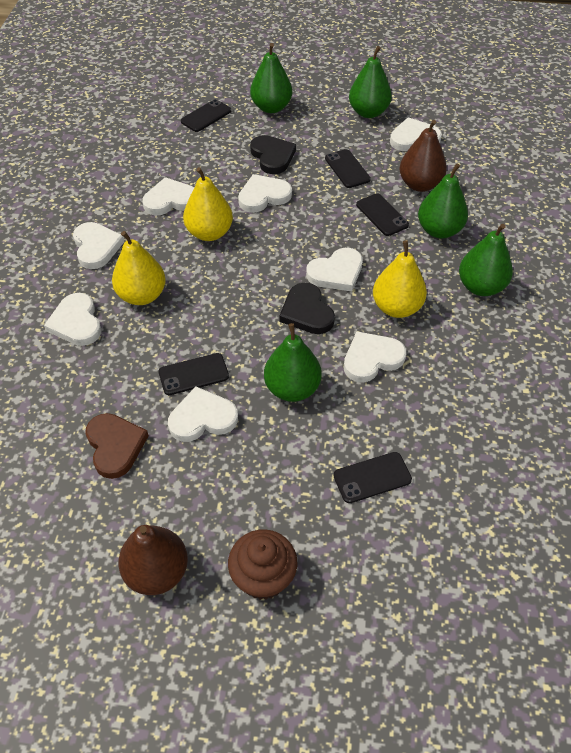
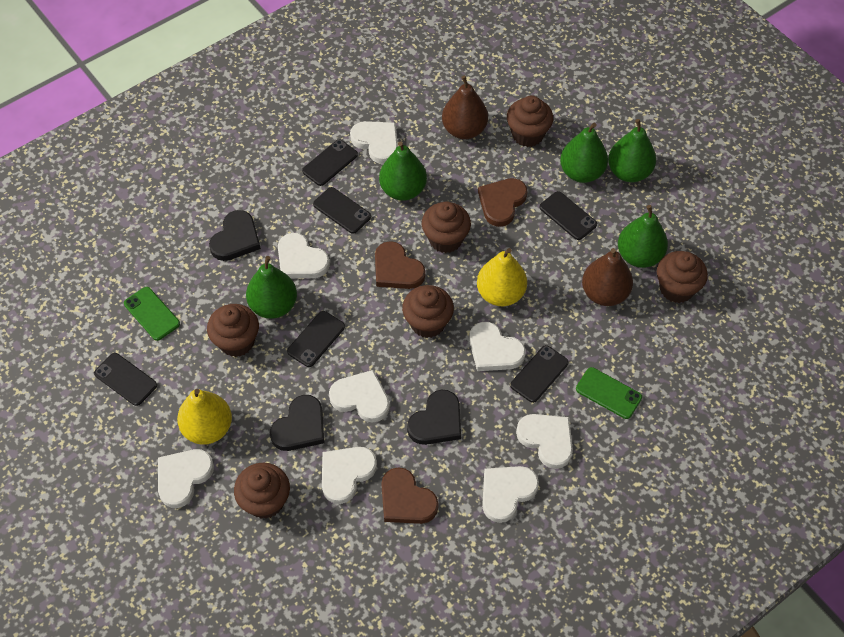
black heart: 2 -> 3
black phone: 5 -> 6
brown cupcake: 1 -> 6
brown heart: 1 -> 3
green phone: 0 -> 2
yellow pear: 3 -> 2

